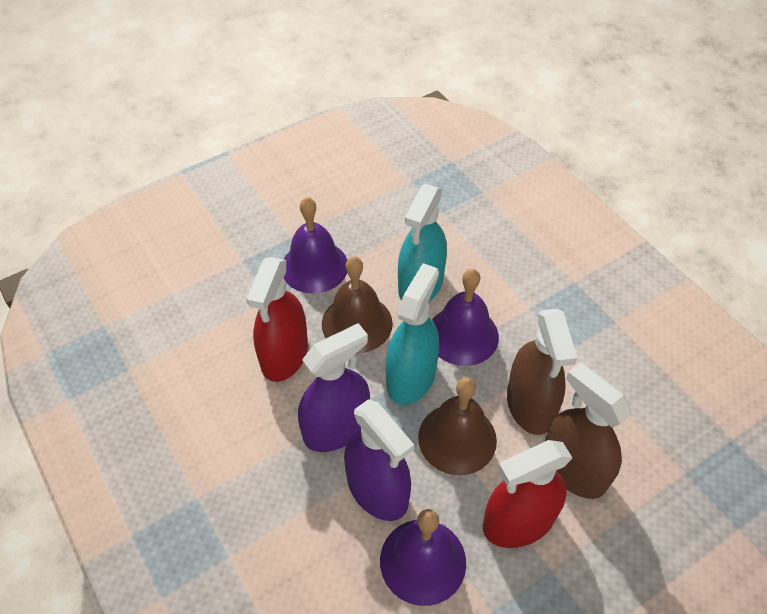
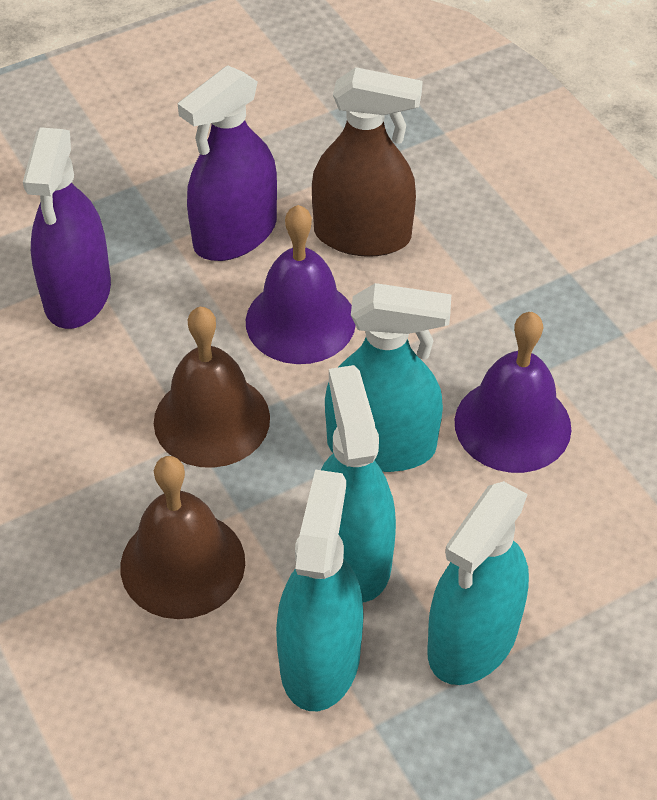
brown spray bottle: 2 -> 1
purple bell: 3 -> 2
red spray bottle: 2 -> 0
turquoise spray bottle: 2 -> 4

